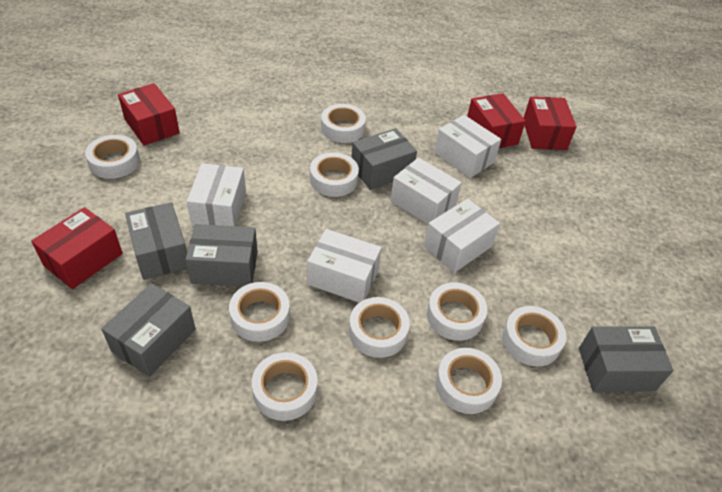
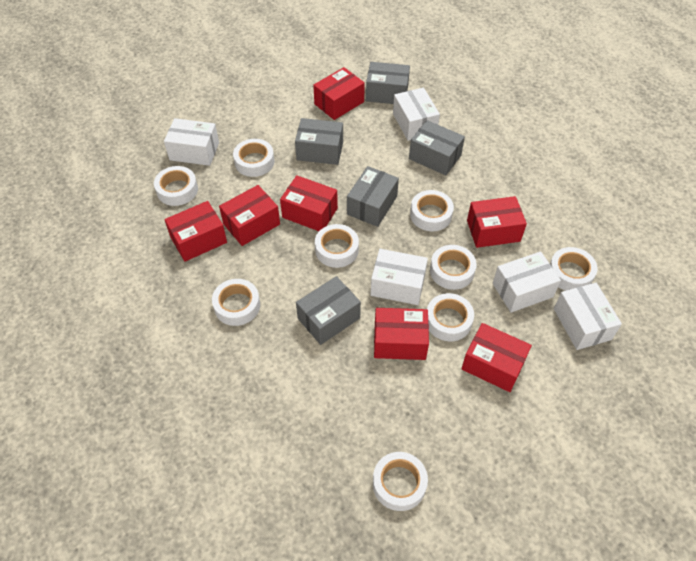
red box: 4 -> 7

